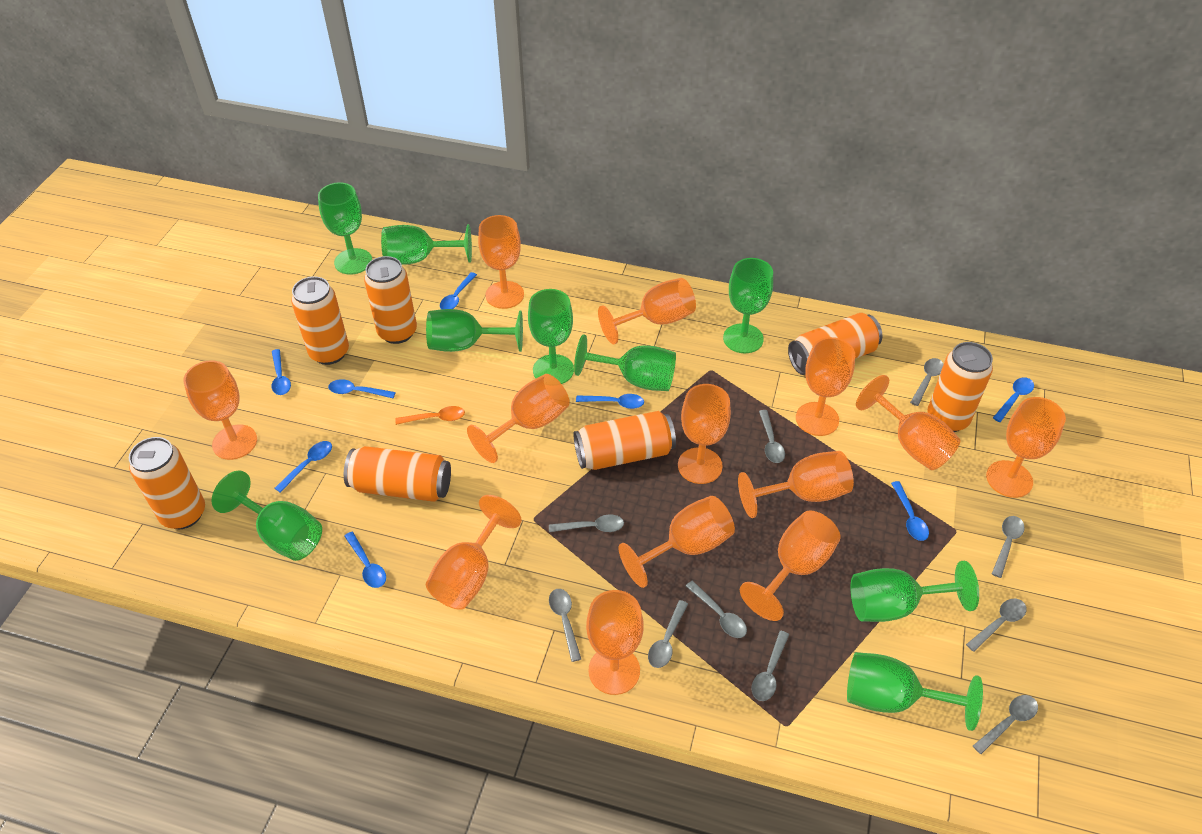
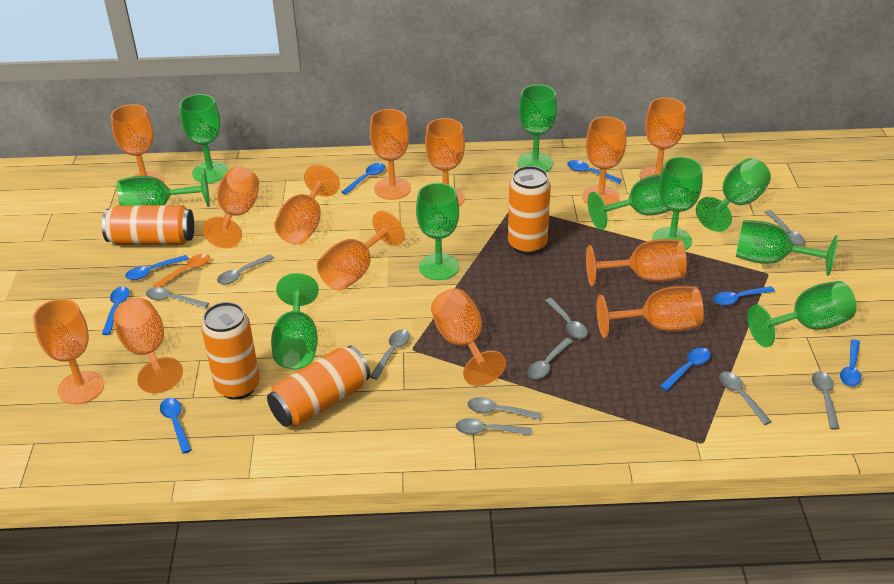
green goblet: 9 -> 10
orange can: 7 -> 4

